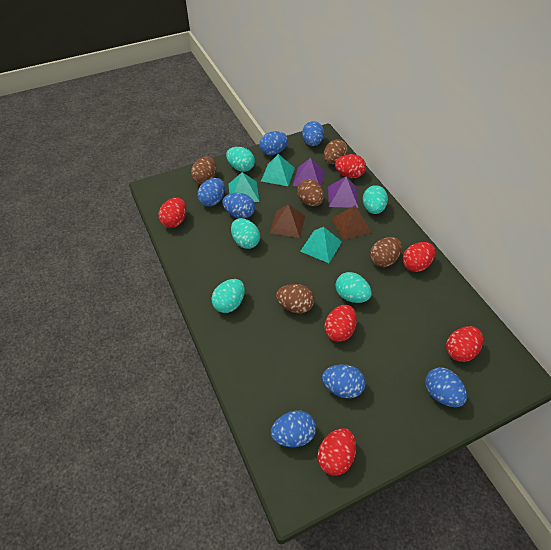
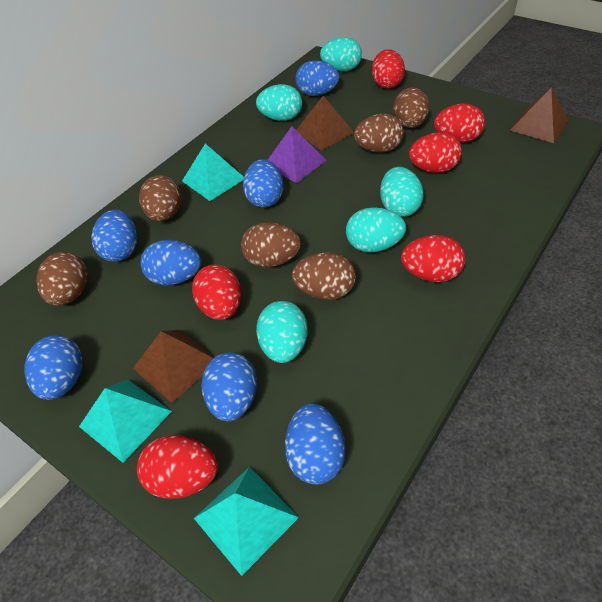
brown egg: 5 -> 6
brown pyramid: 2 -> 3
purple pyramid: 2 -> 1

